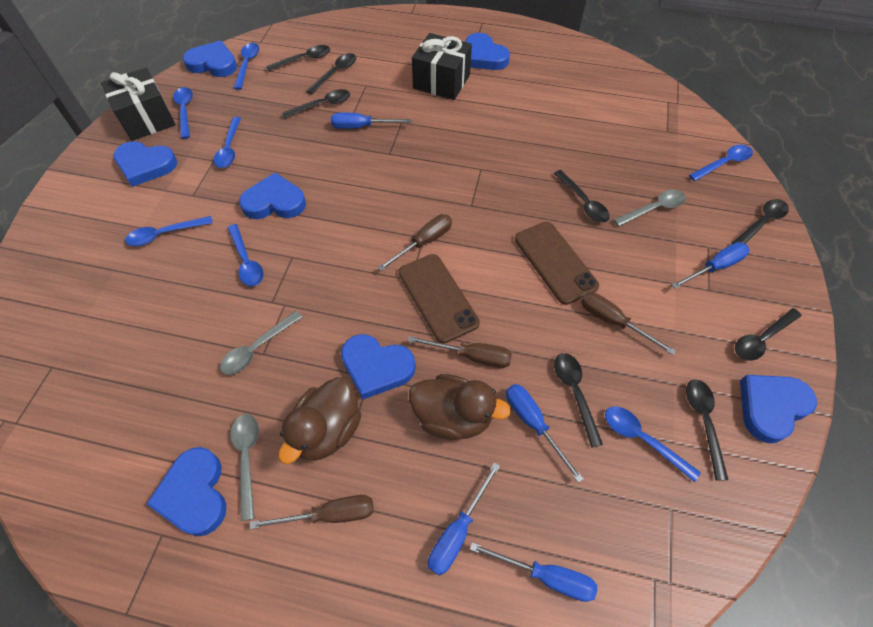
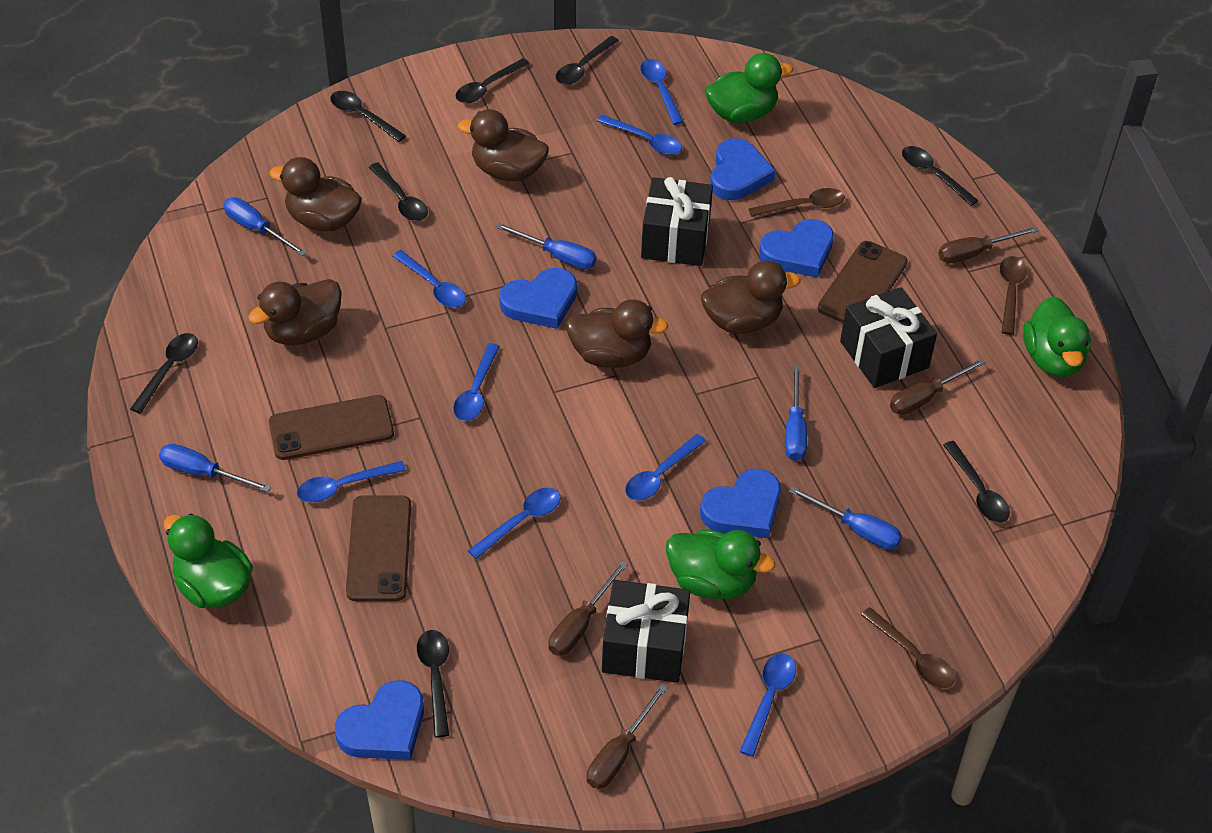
black gift: 2 -> 3
blue heart: 7 -> 5
blue spoon: 7 -> 8
brown duck: 2 -> 5
brown phone: 2 -> 3
brown spoon: 0 -> 3
green duck: 0 -> 4
grey spoon: 3 -> 0

